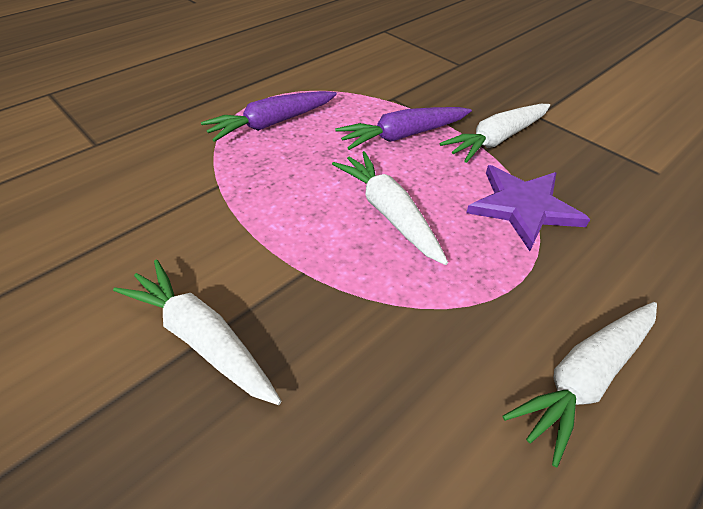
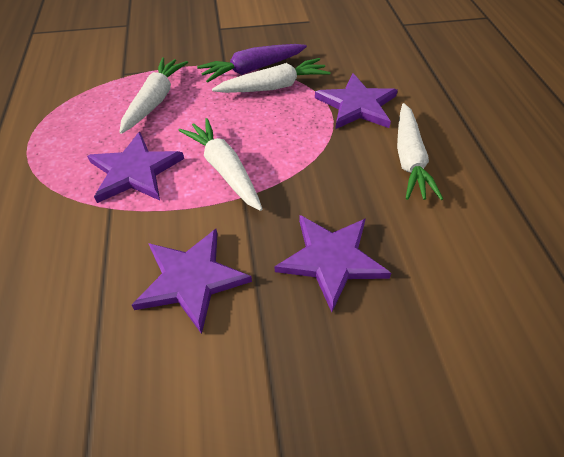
purple carrot: 2 -> 1
purple star: 1 -> 4

